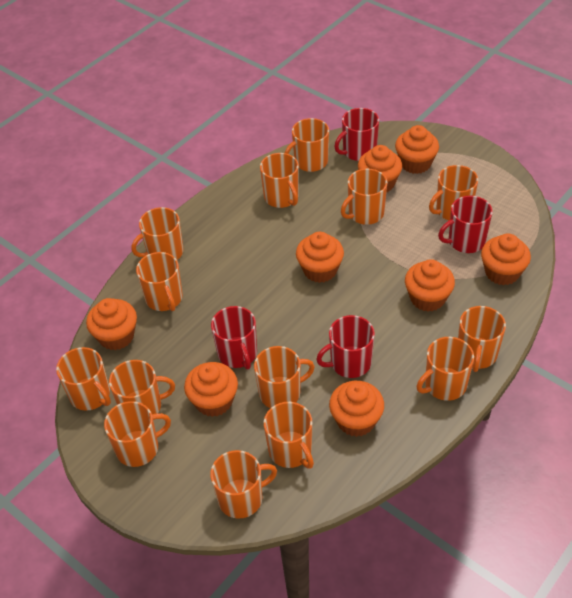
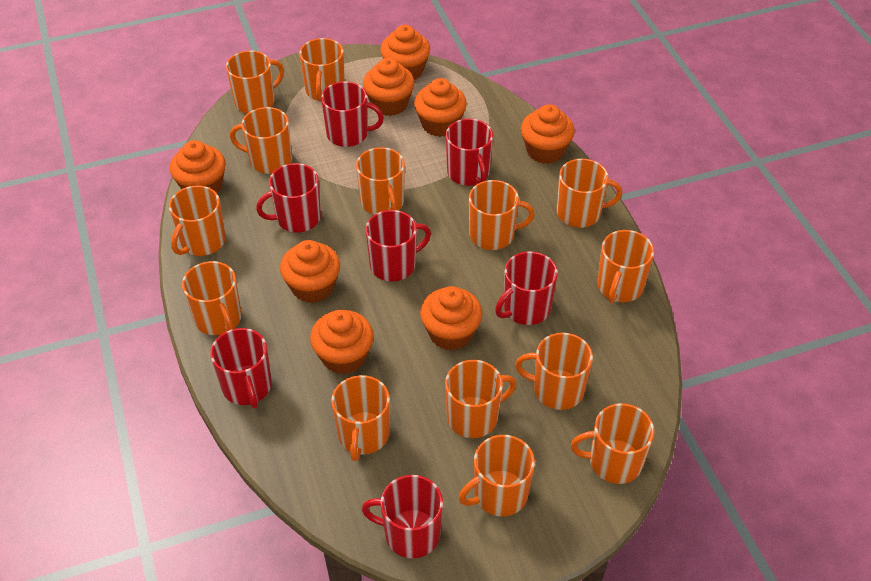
red mug: 4 -> 7

